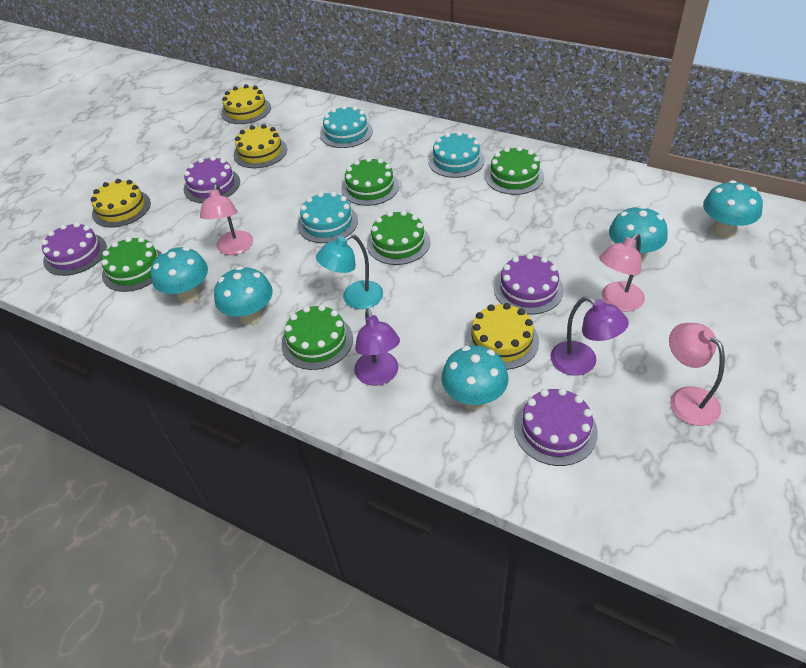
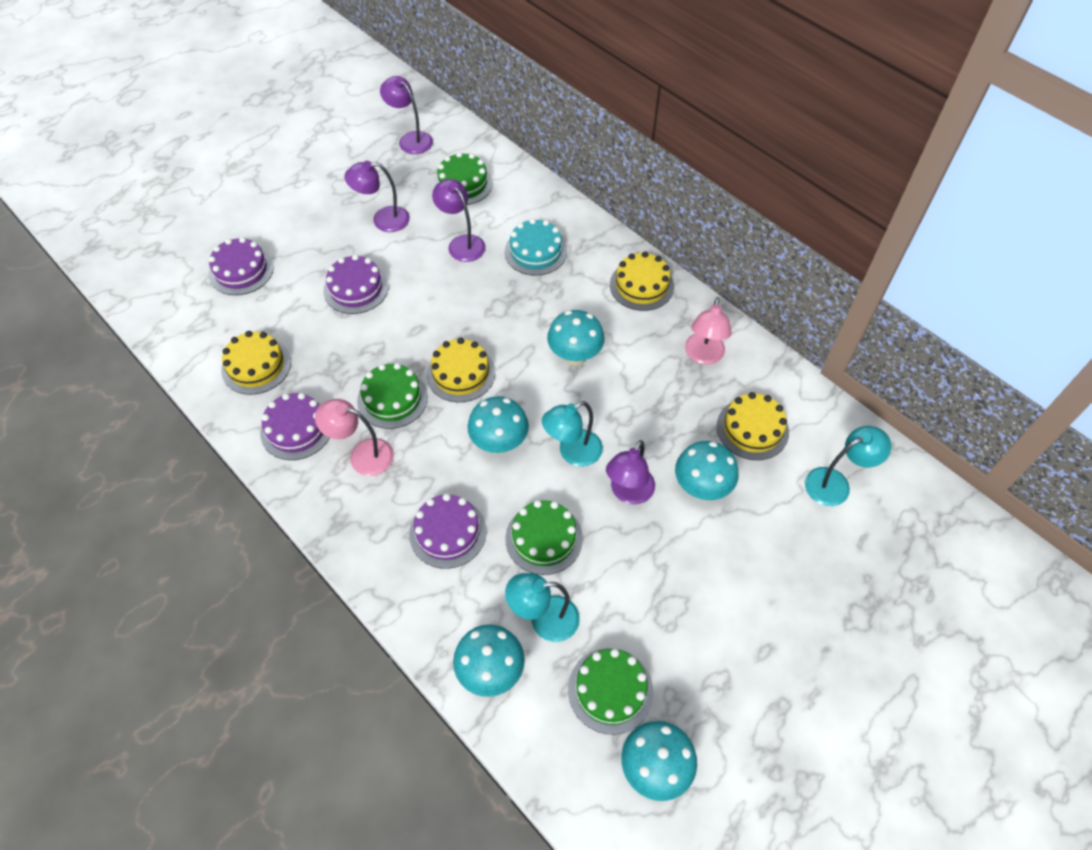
green cake: 5 -> 4
pink lamp: 3 -> 2
purple lamp: 2 -> 4
turquoise cake: 3 -> 1
turquoise lamp: 1 -> 3

